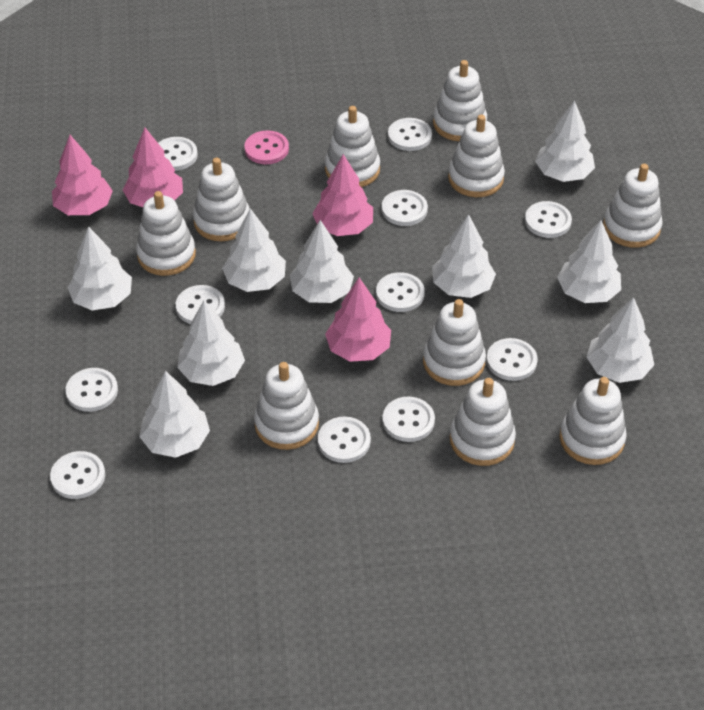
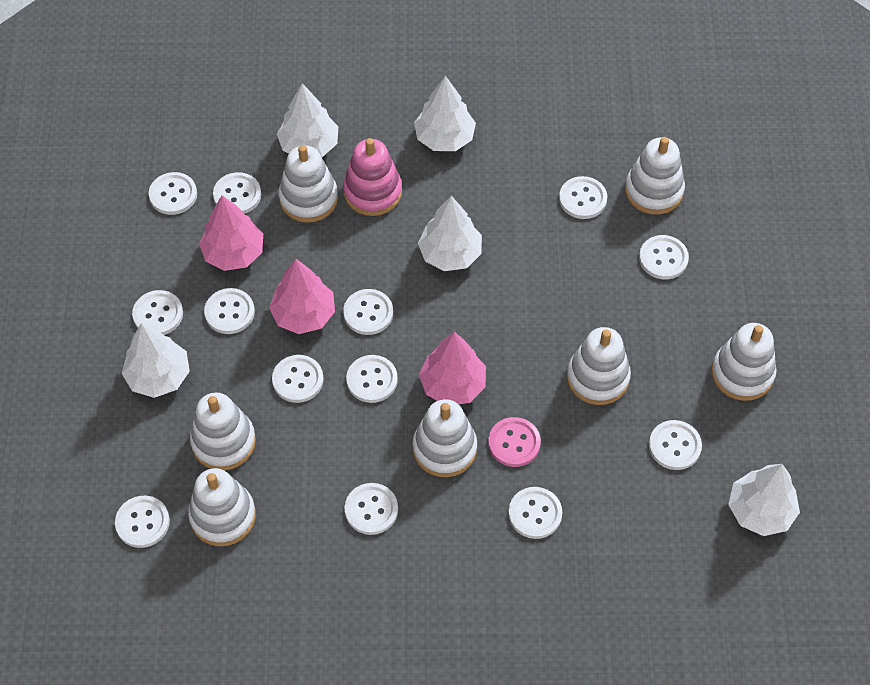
pink stacking toy: 0 -> 1
pink tree: 4 -> 3
white button: 11 -> 13
white stacking toy: 10 -> 7
white tree: 9 -> 5

